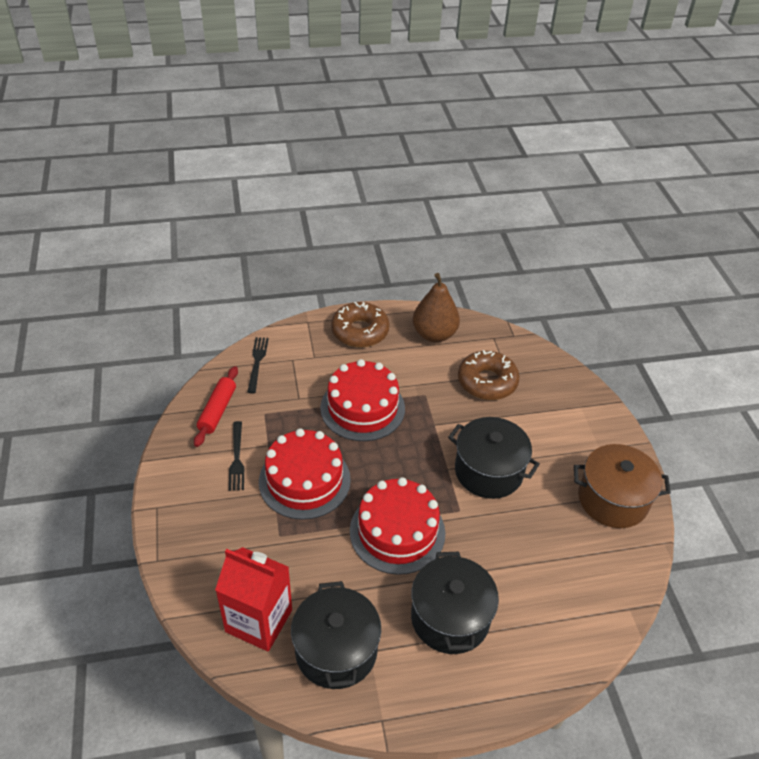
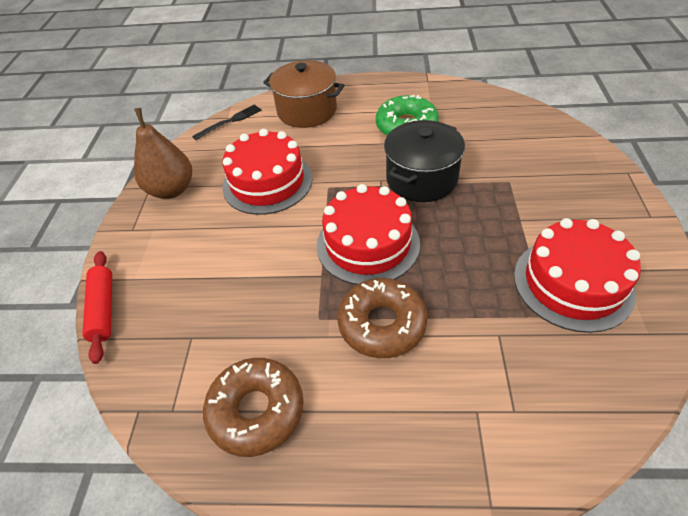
black fork: 2 -> 1
black pot: 3 -> 1
green donut: 0 -> 1
red carton: 1 -> 0

